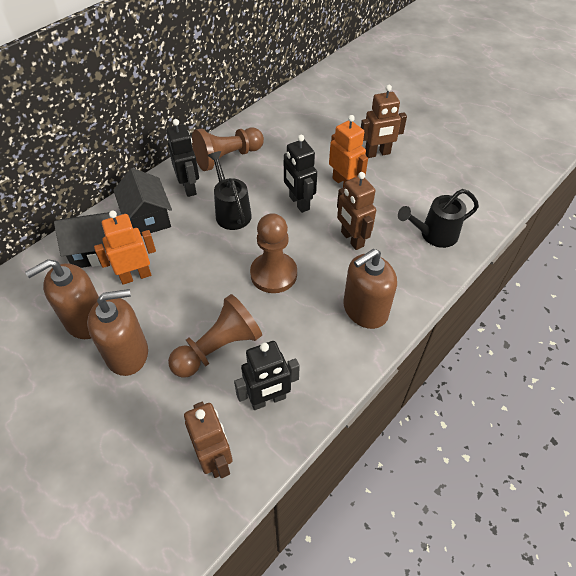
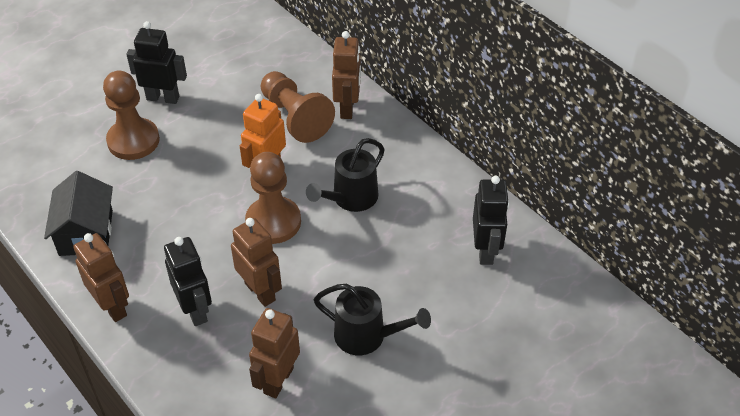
black house: 2 -> 1
brown robot: 3 -> 4
brown soap dispenser: 3 -> 0
orange robot: 2 -> 1

